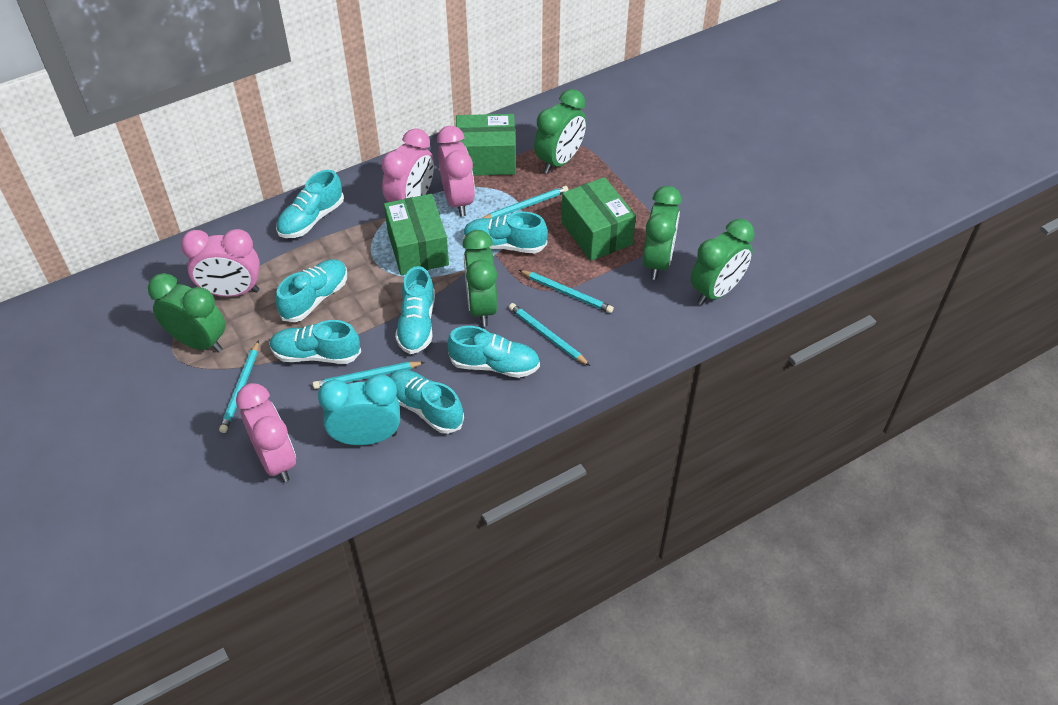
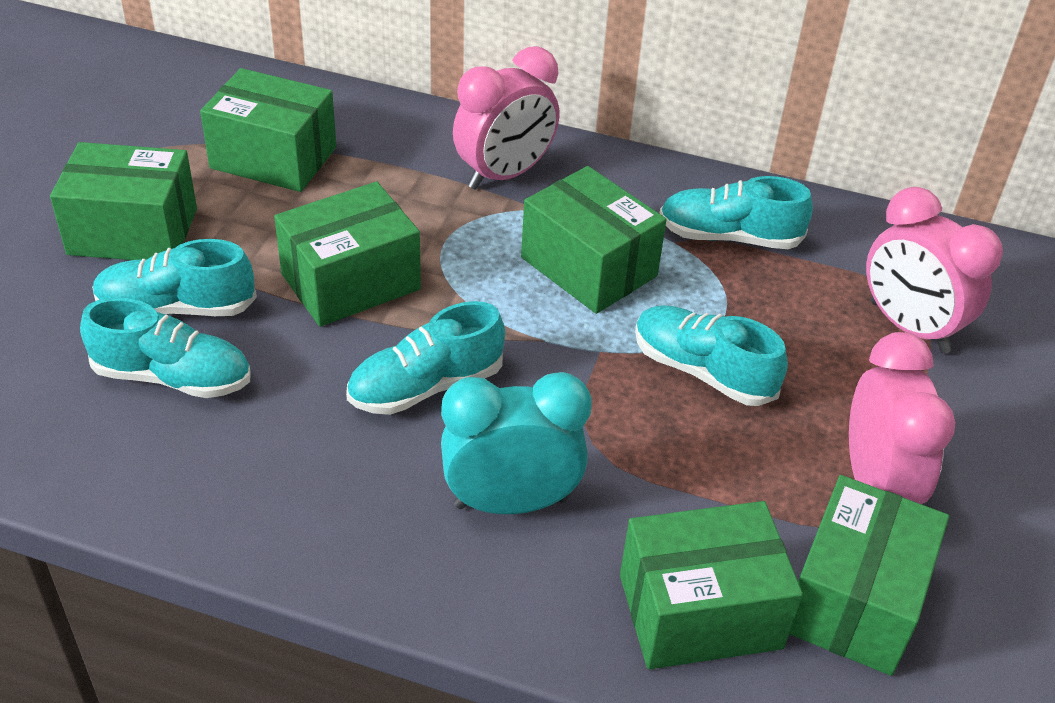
green box: 3 -> 6
green clock: 5 -> 0
pink clock: 4 -> 3
turquoise pencil: 5 -> 0
turquoise shoe: 7 -> 5

